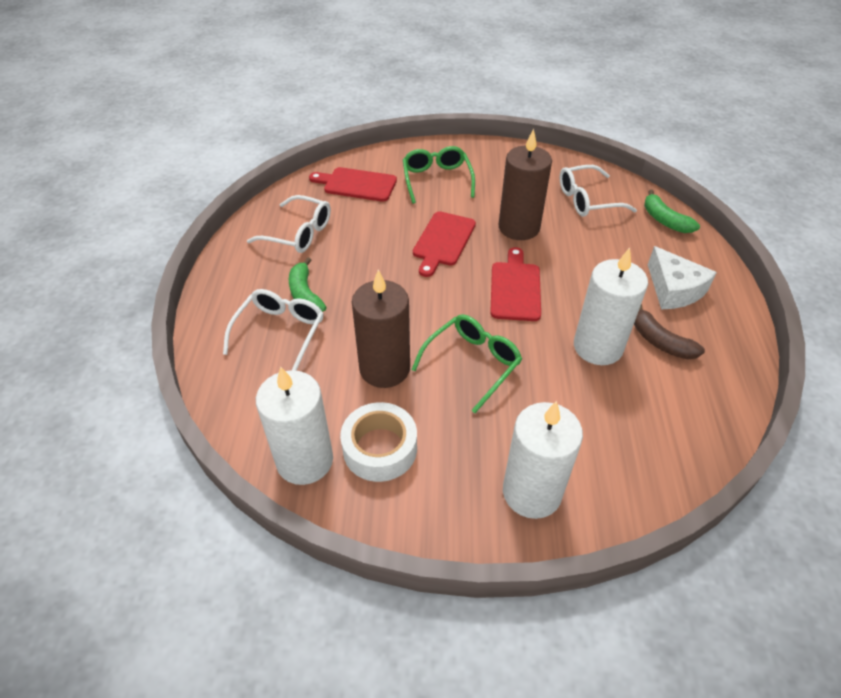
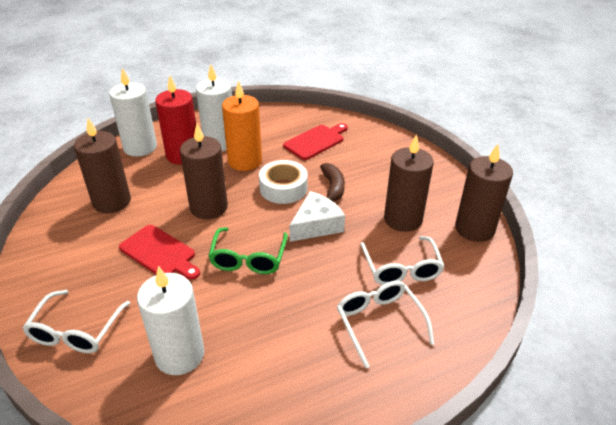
brown candle: 2 -> 4
green banana: 2 -> 0
green glasses: 2 -> 1
orange candle: 0 -> 1
red candle: 0 -> 1
red cutting board: 3 -> 2

